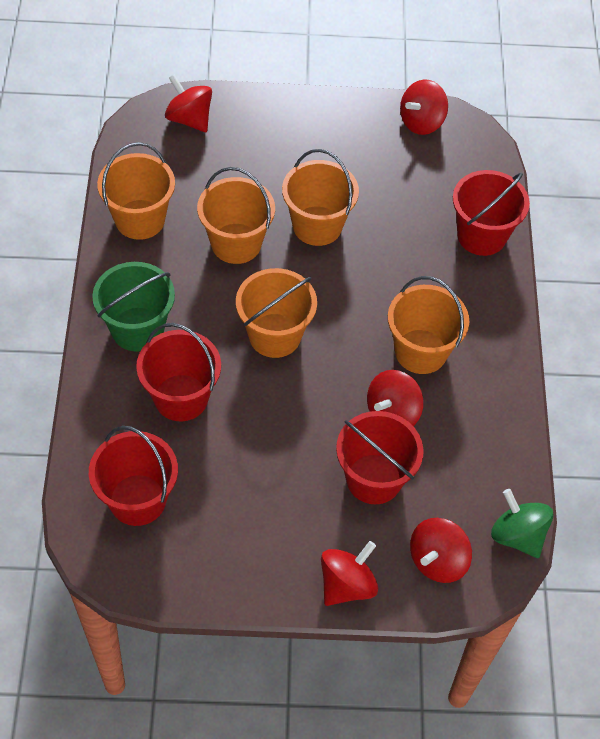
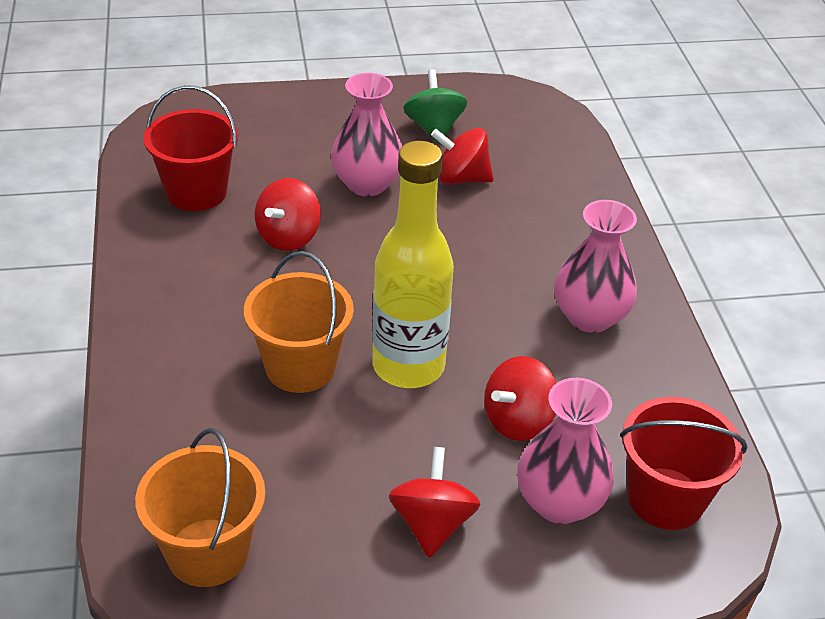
green bucket: 1 -> 0
orange bucket: 5 -> 2
pink vase: 0 -> 3
red bucket: 4 -> 2
red spinning top: 5 -> 4
yellow bottle: 0 -> 1

